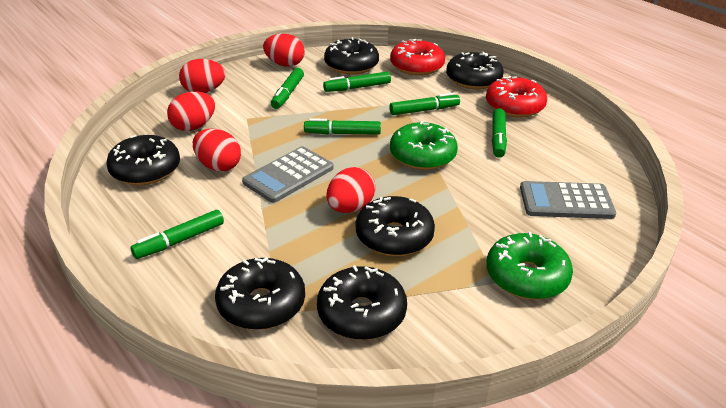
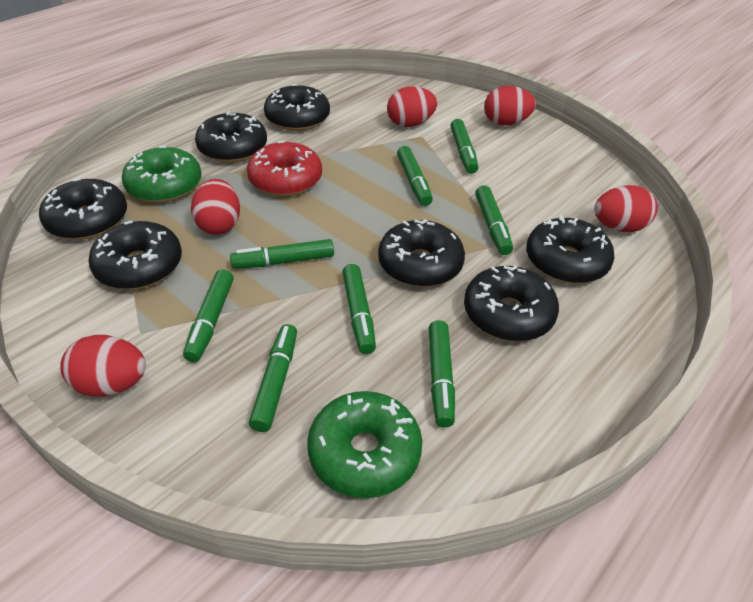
black donut: 6 -> 7
green marker: 6 -> 8
grey calculator: 2 -> 0
red donut: 2 -> 1

